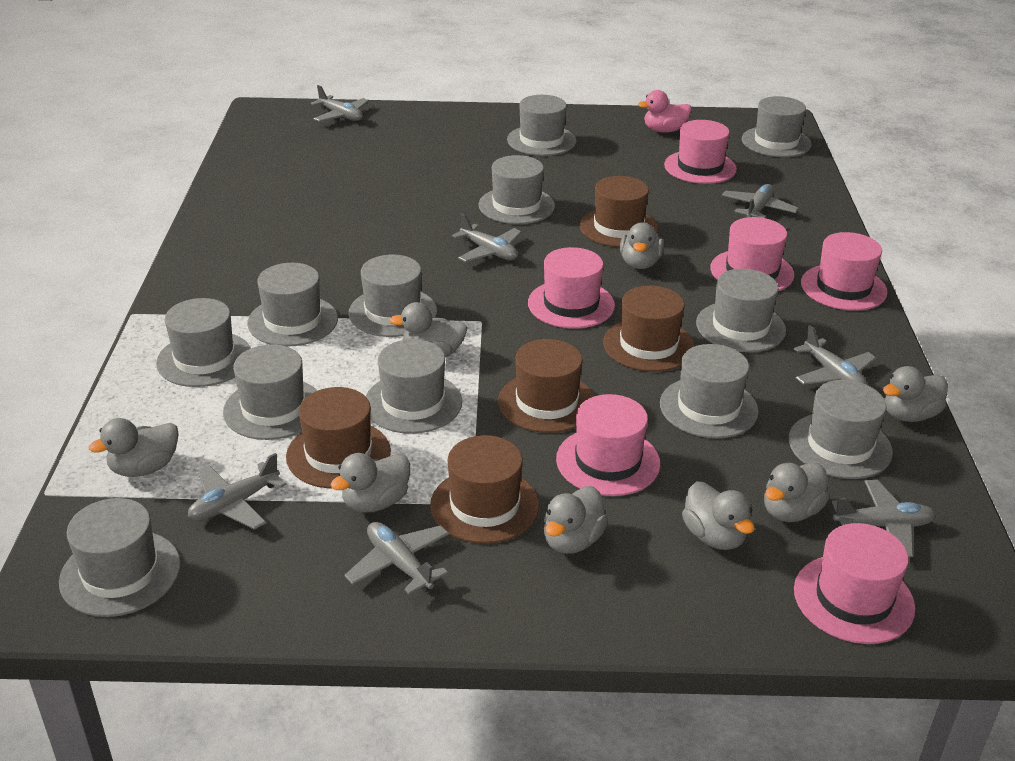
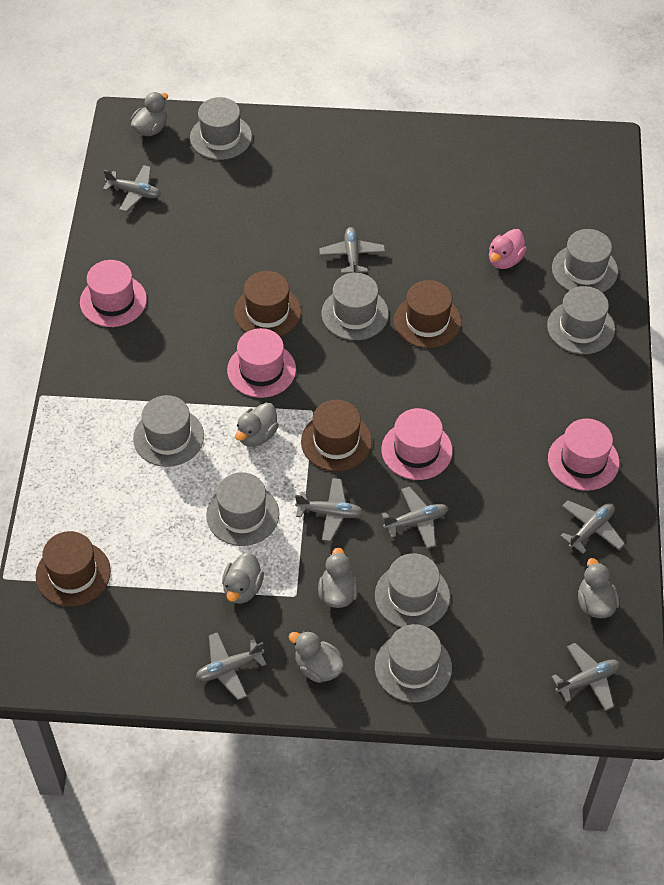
brown hat: 5 -> 4
grey duck: 8 -> 6
grey hat: 12 -> 8
pink hat: 6 -> 4

